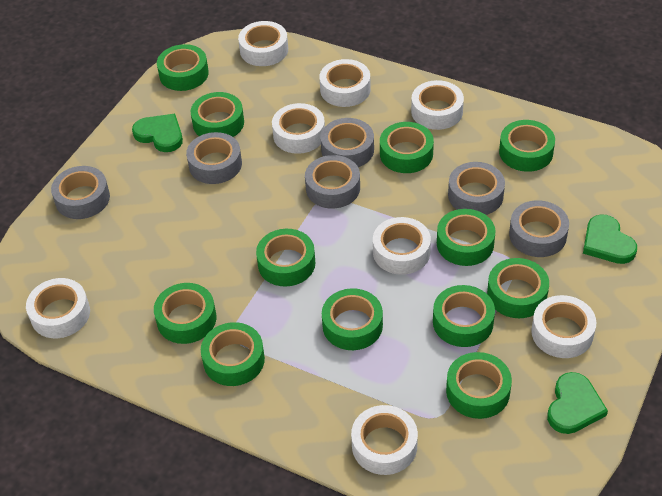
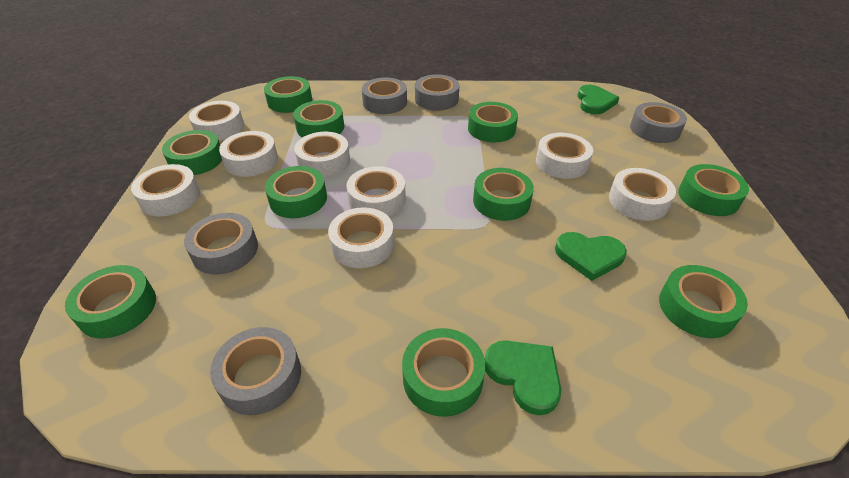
green tape: 12 -> 10
grey tape: 6 -> 5

